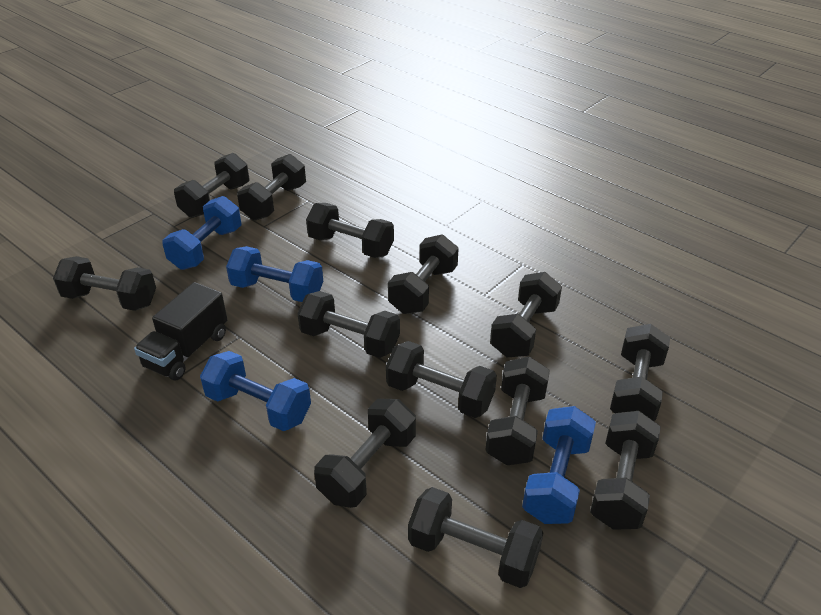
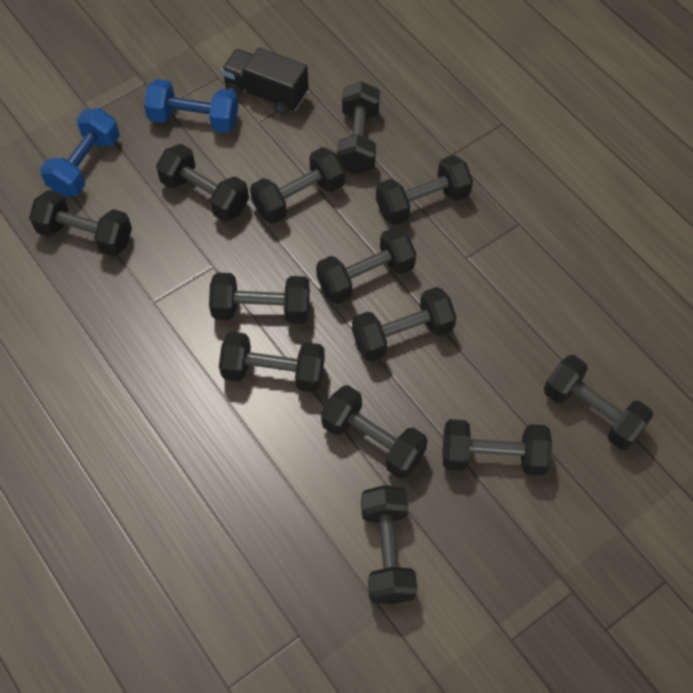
blue dumbbell: 4 -> 2

